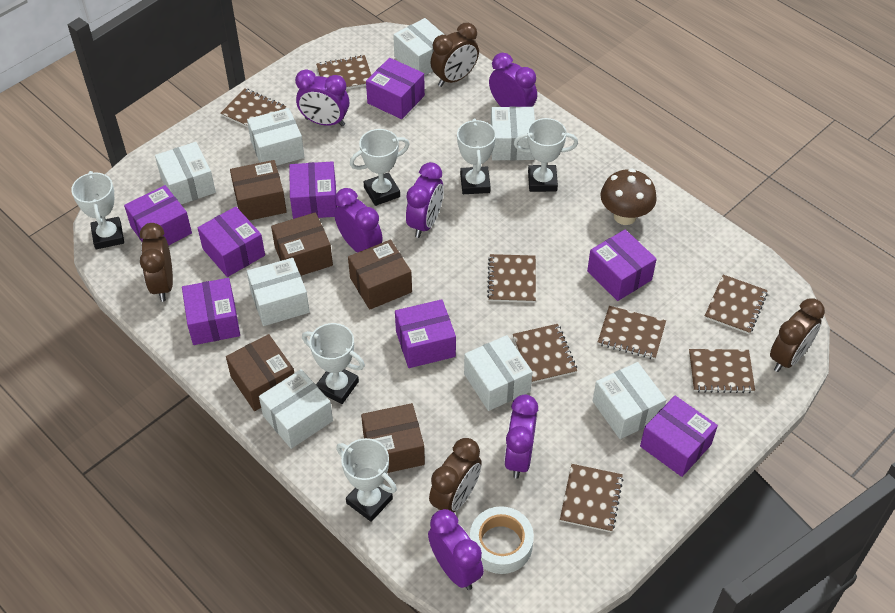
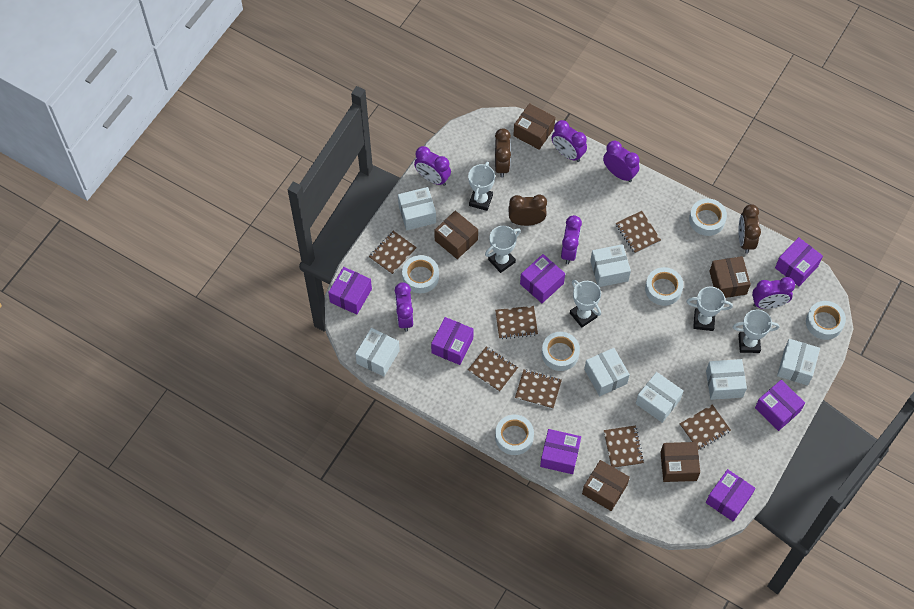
brown clock: 4 -> 3
brown mushroom: 1 -> 0
brown notebook: 8 -> 7
purple box: 8 -> 7
white box: 8 -> 7
white tape: 1 -> 6
white trophy: 6 -> 5

